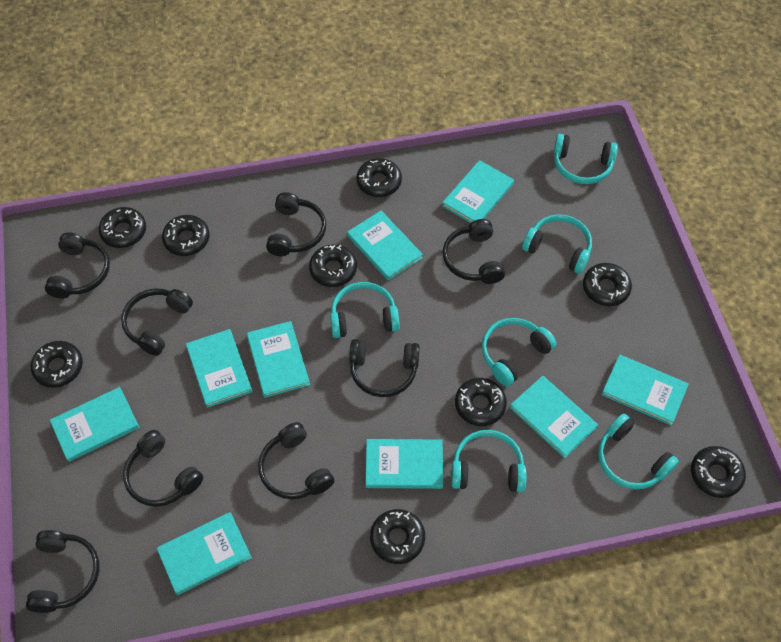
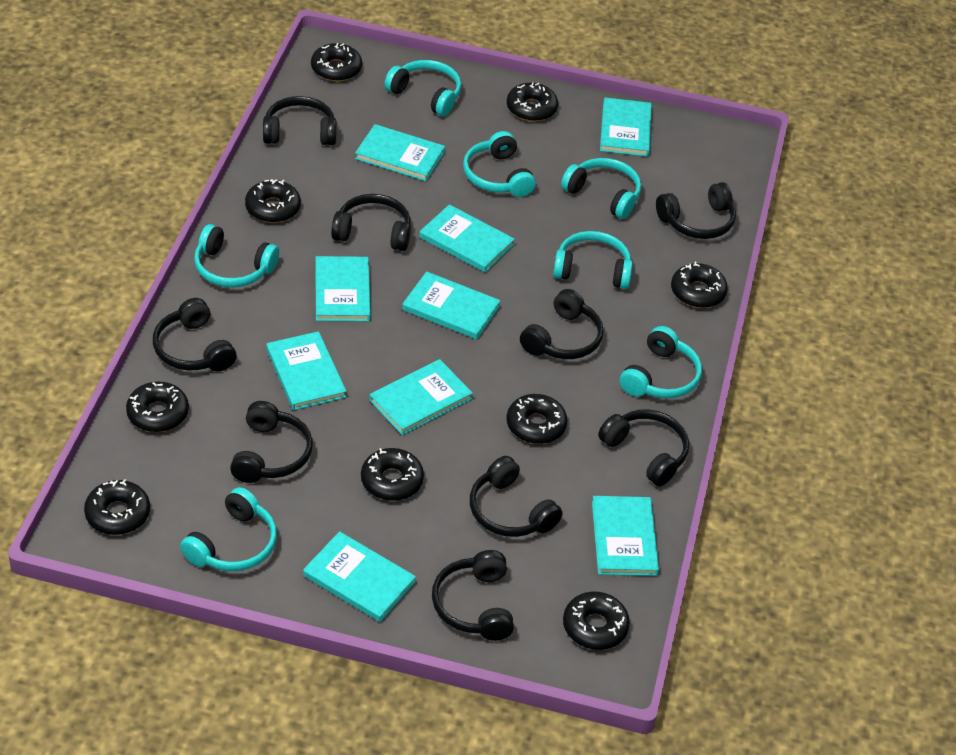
black headphones: 8 -> 9
turquoise headphones: 6 -> 7

